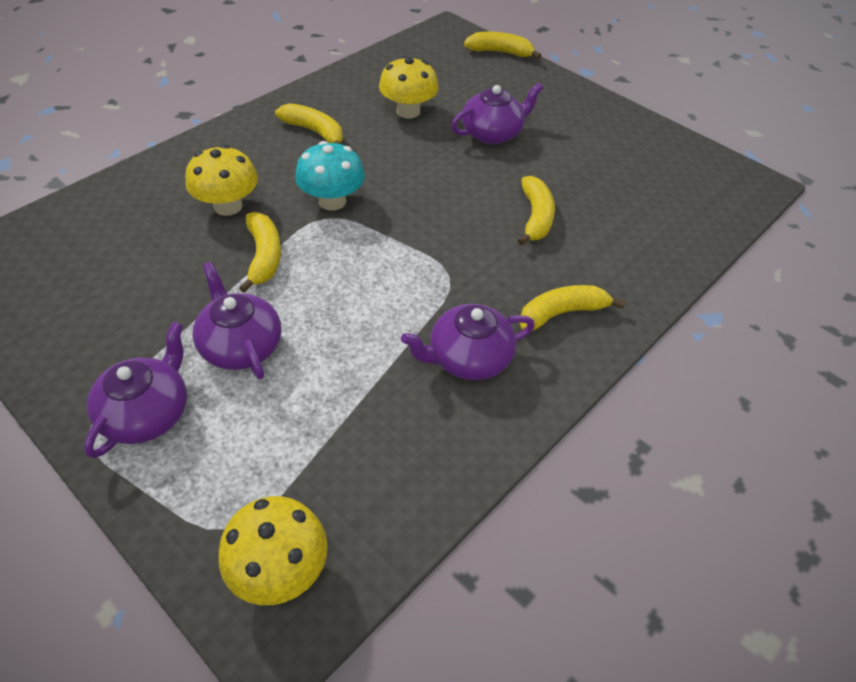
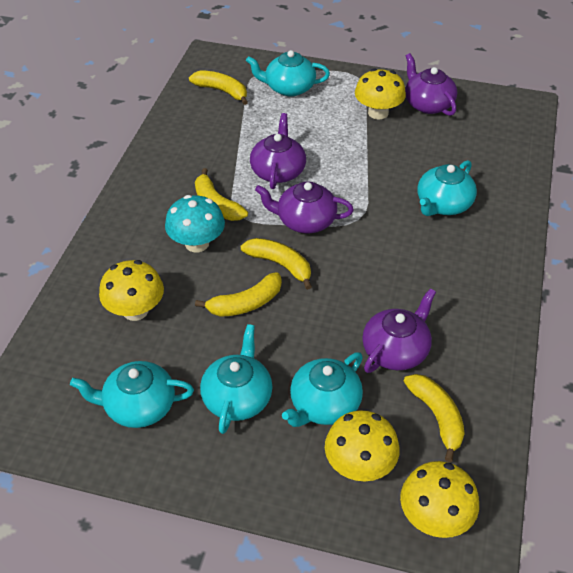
turquoise teapot: 0 -> 5
yellow mushroom: 3 -> 4

